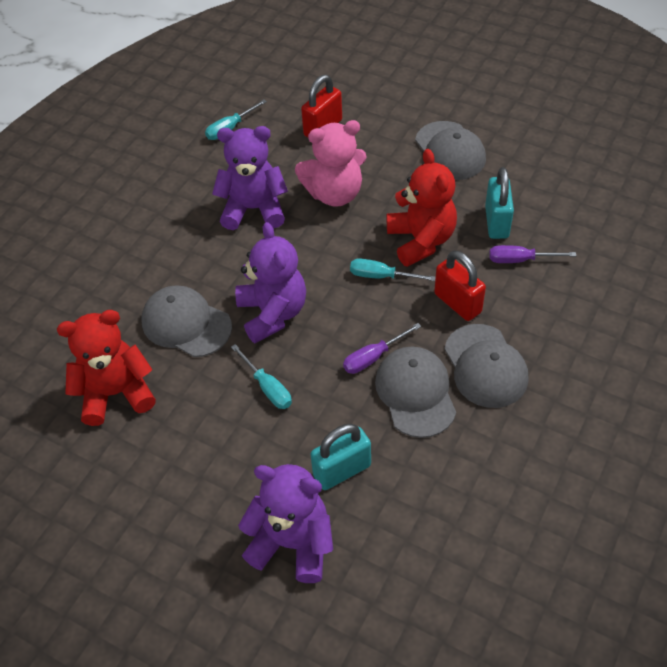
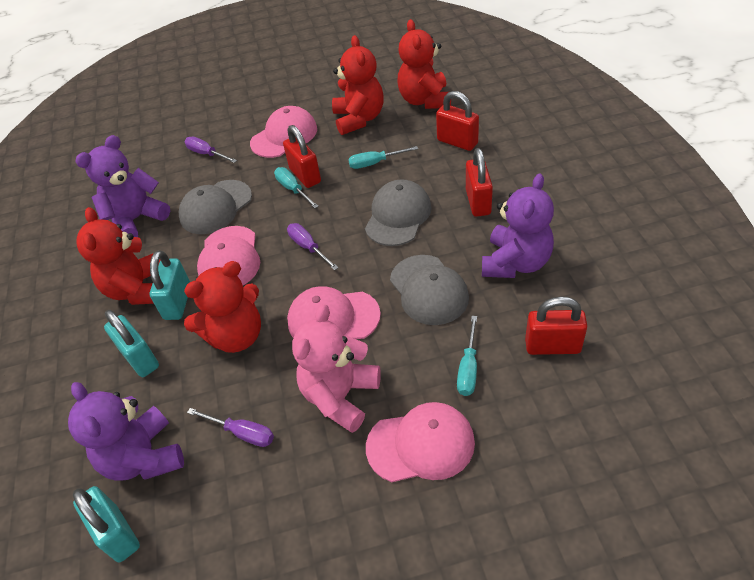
grey cap: 4 -> 3
pink cap: 0 -> 4
purple screwdriver: 2 -> 3
red padlock: 2 -> 4
red teddy bear: 2 -> 4
turquoise padlock: 2 -> 3

